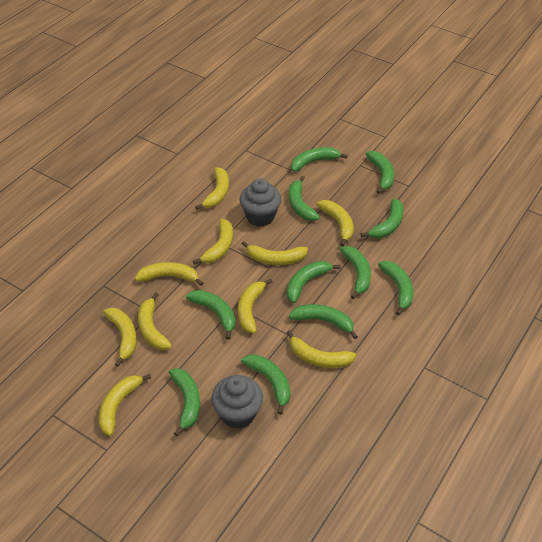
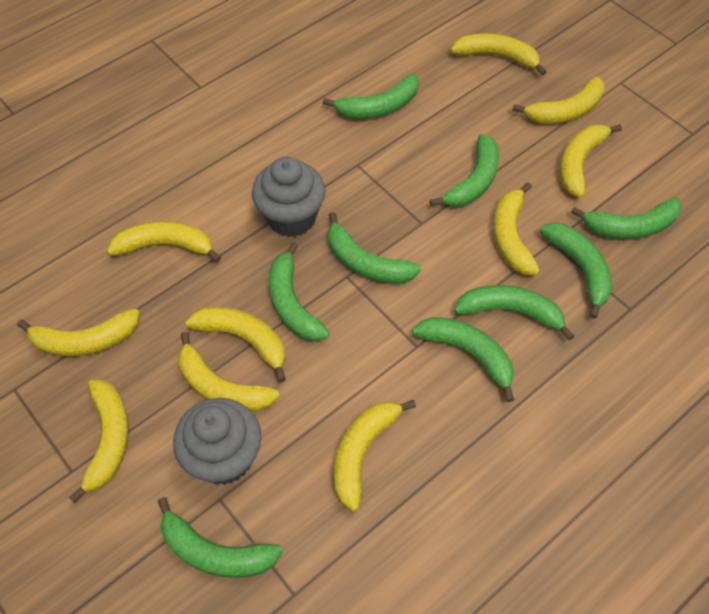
green banana: 11 -> 9

